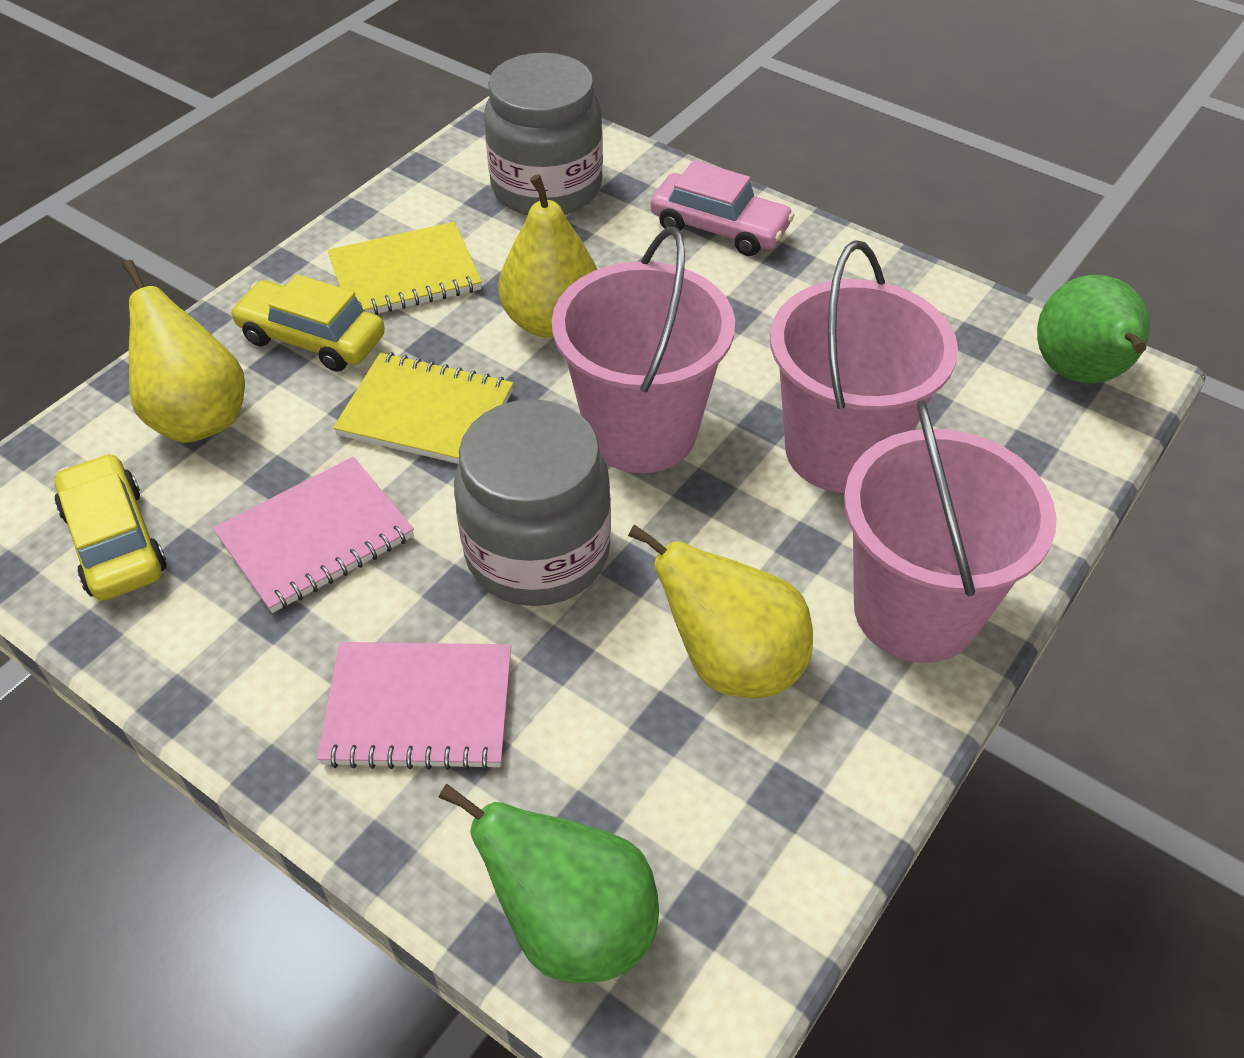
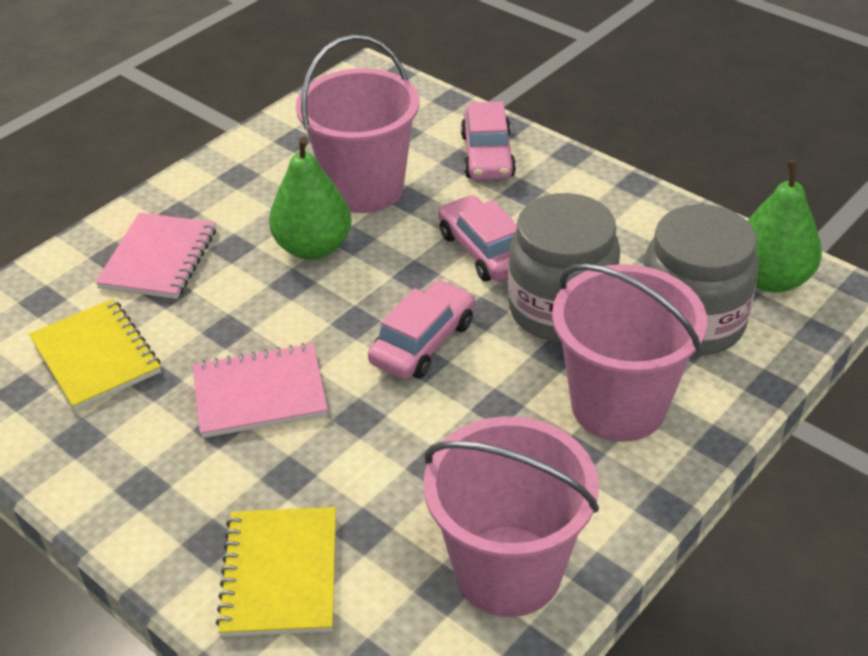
pink car: 1 -> 3
yellow car: 2 -> 0
yellow pear: 3 -> 0

